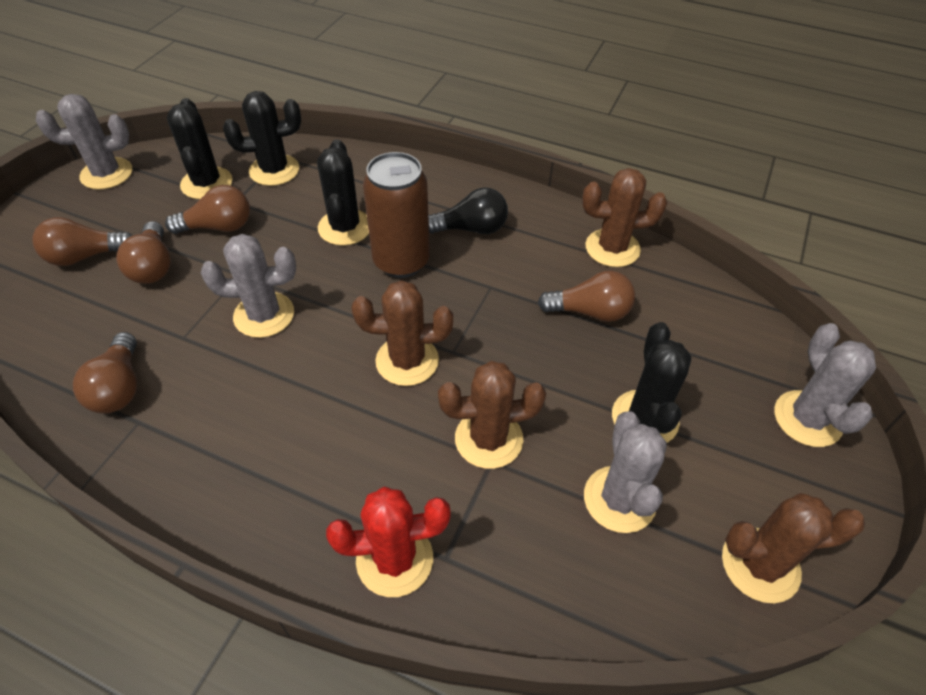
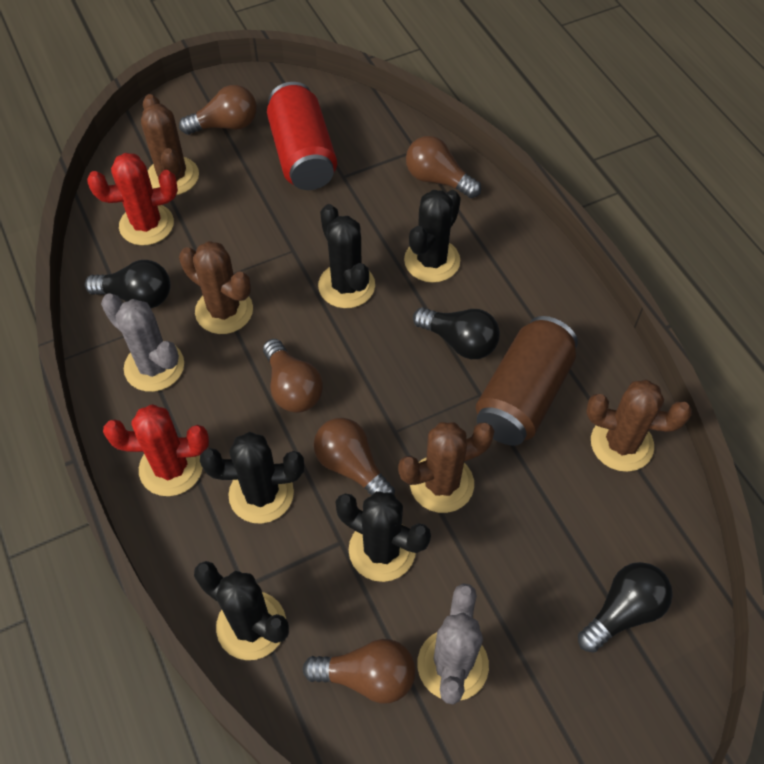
black cactus: 4 -> 5
black light bulb: 1 -> 3
grey cactus: 4 -> 2
red cactus: 1 -> 2
red can: 0 -> 1

